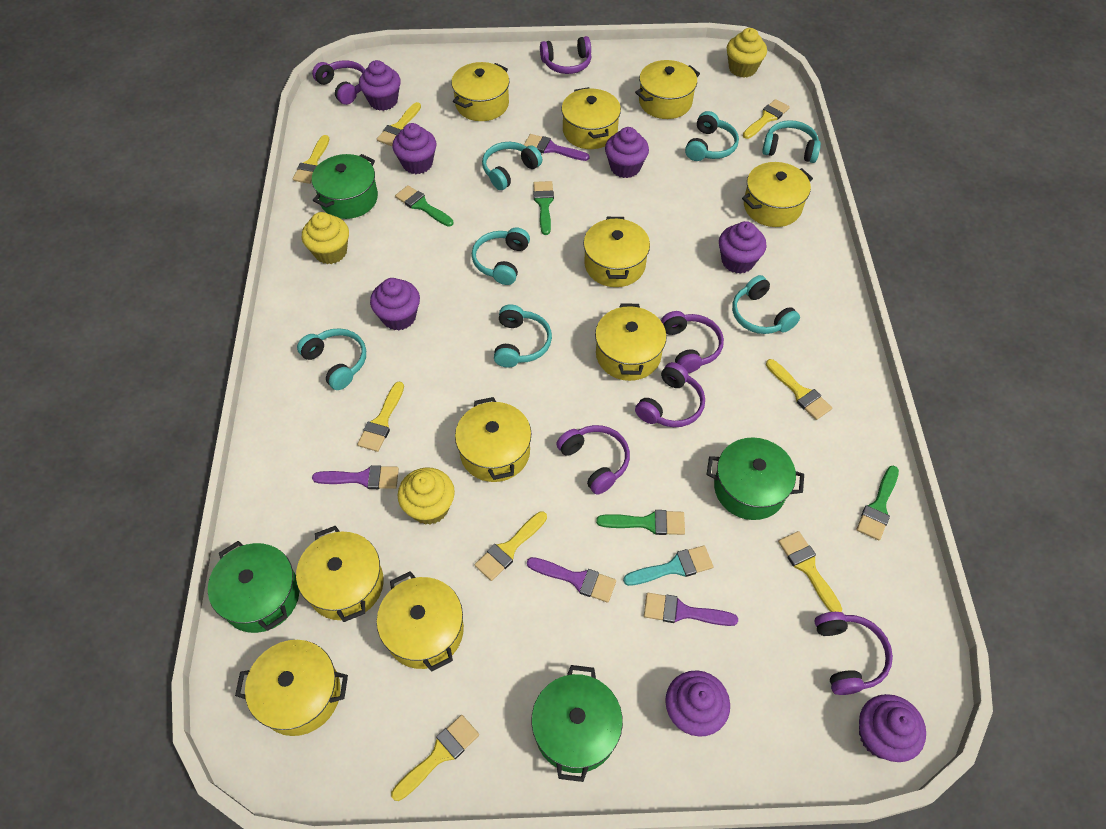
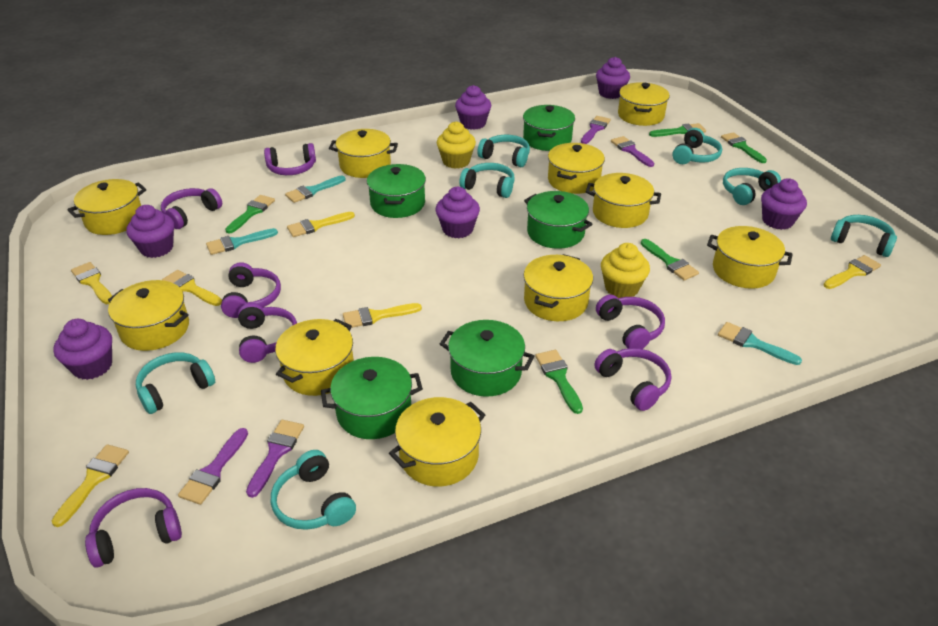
green brush: 4 -> 5
green pot: 4 -> 5
purple cupcake: 7 -> 6
purple headphones: 6 -> 7
turquoise brush: 1 -> 3
yellow brush: 8 -> 6
yellow cupcake: 3 -> 2

